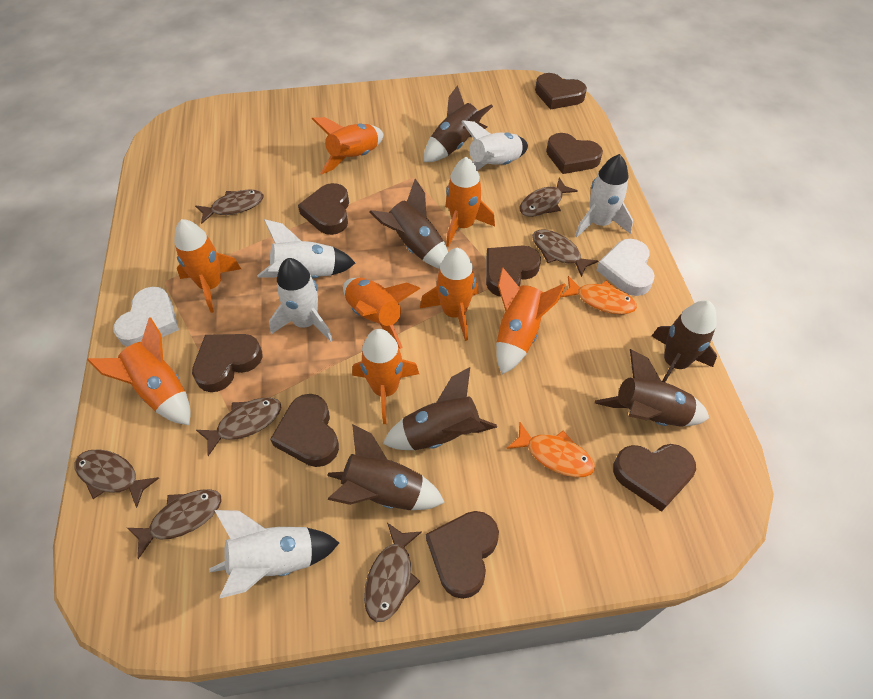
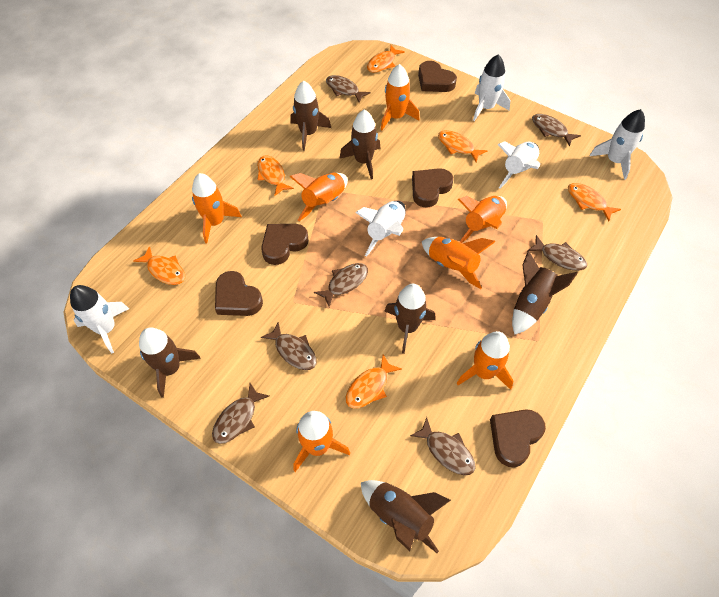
brown heart: 8 -> 5
orange fish: 2 -> 6
orange rocket: 8 -> 7
white heart: 2 -> 0

